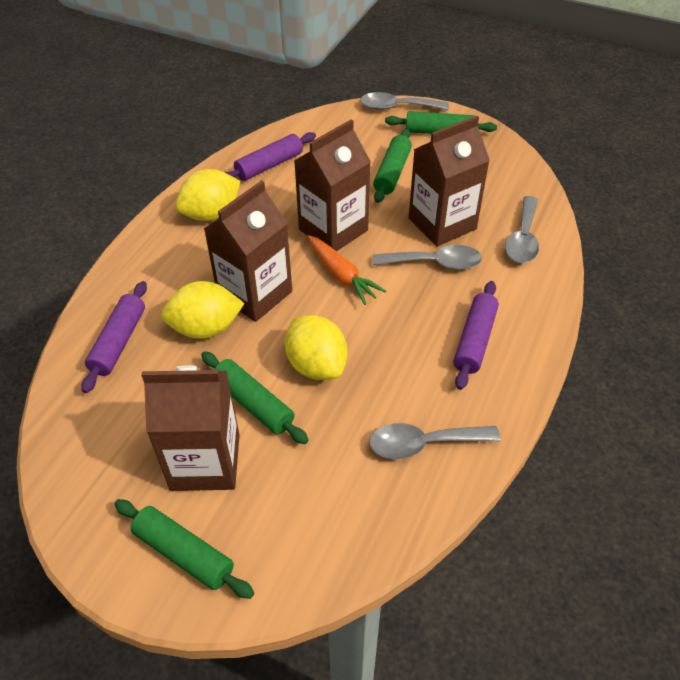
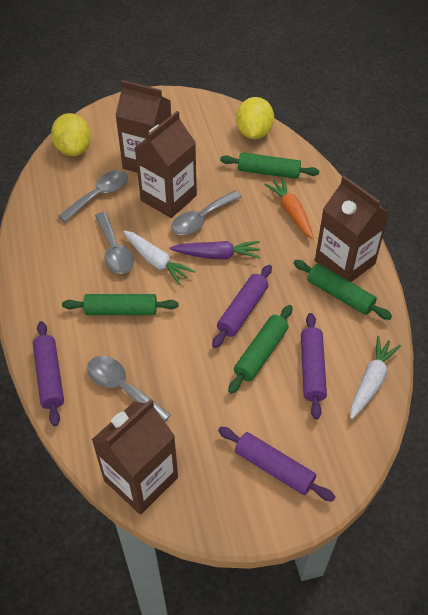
purple carrot: 0 -> 1
purple rolling pin: 3 -> 4
white carrot: 0 -> 2
yellow lemon: 3 -> 2

